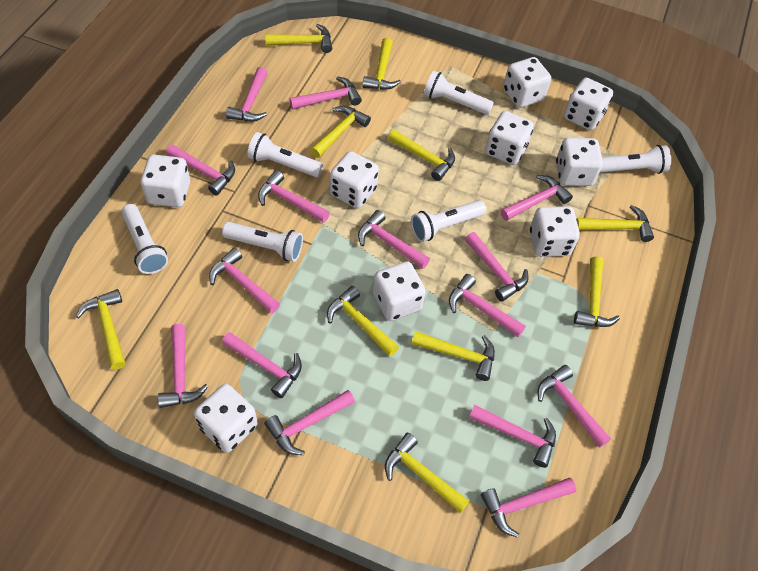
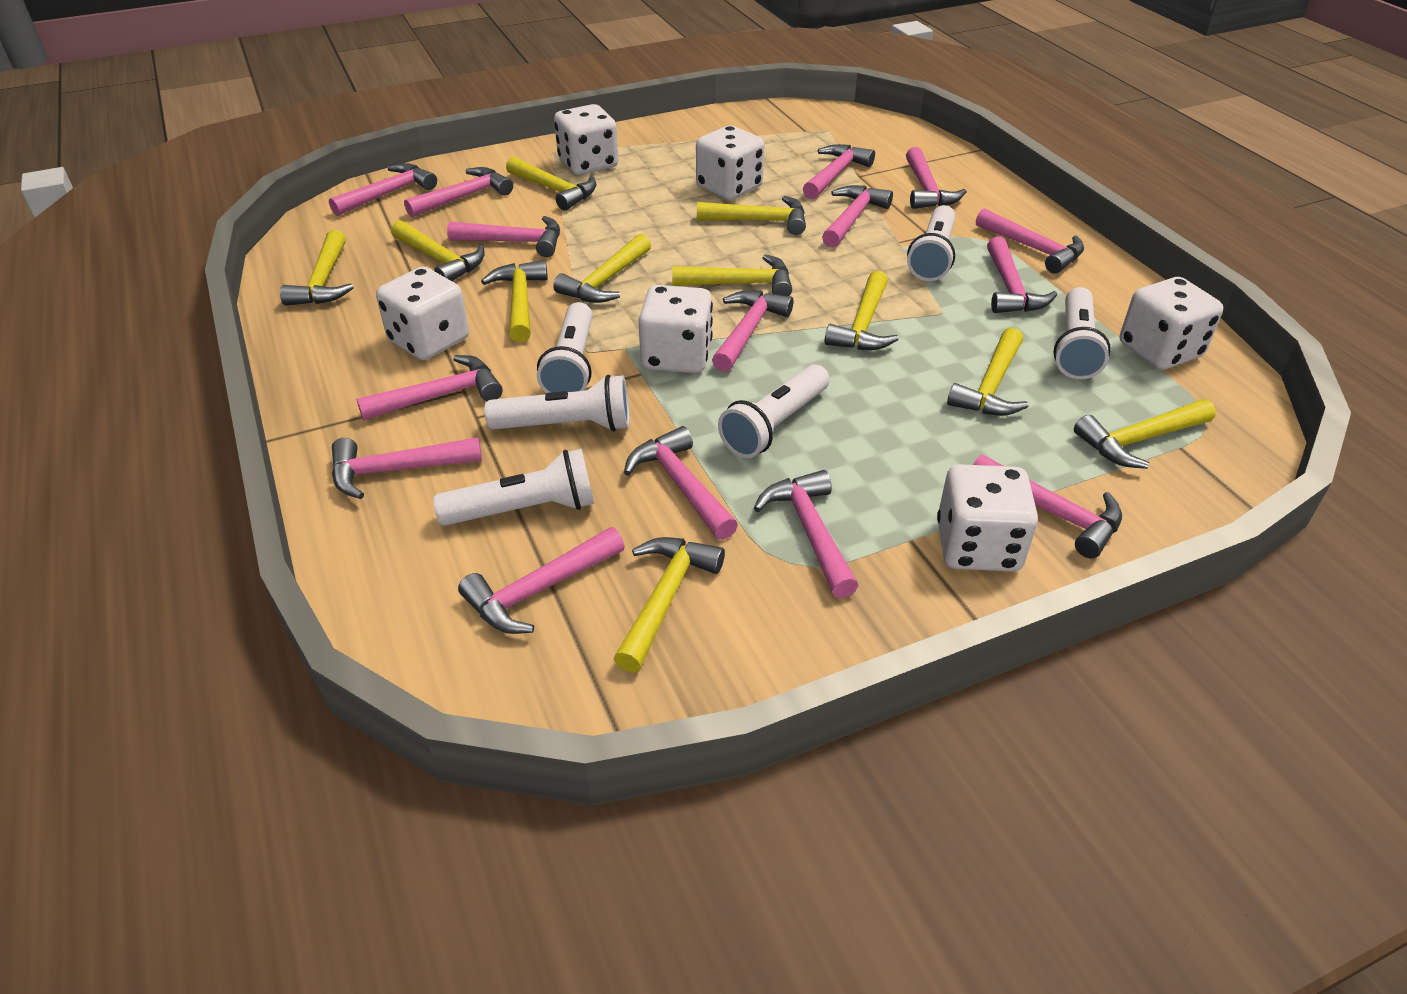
white dice: 9 -> 6
yellow hammer: 10 -> 11

